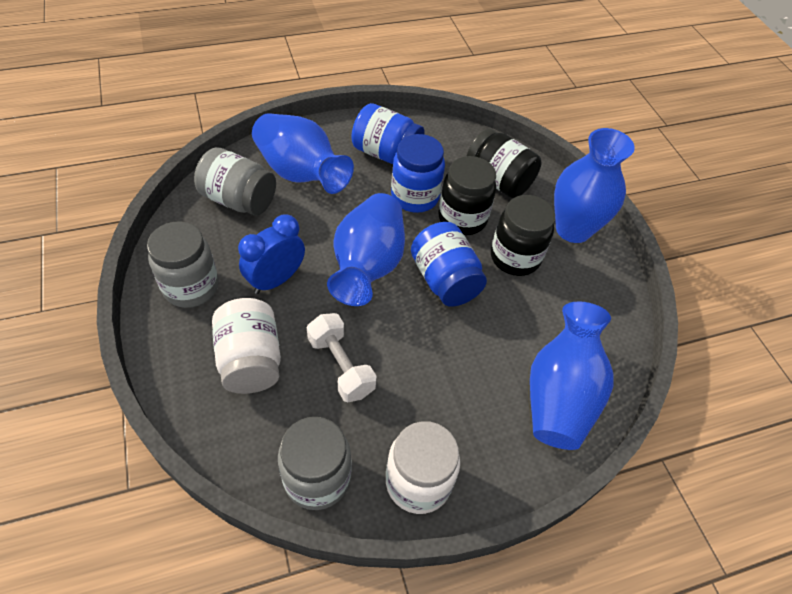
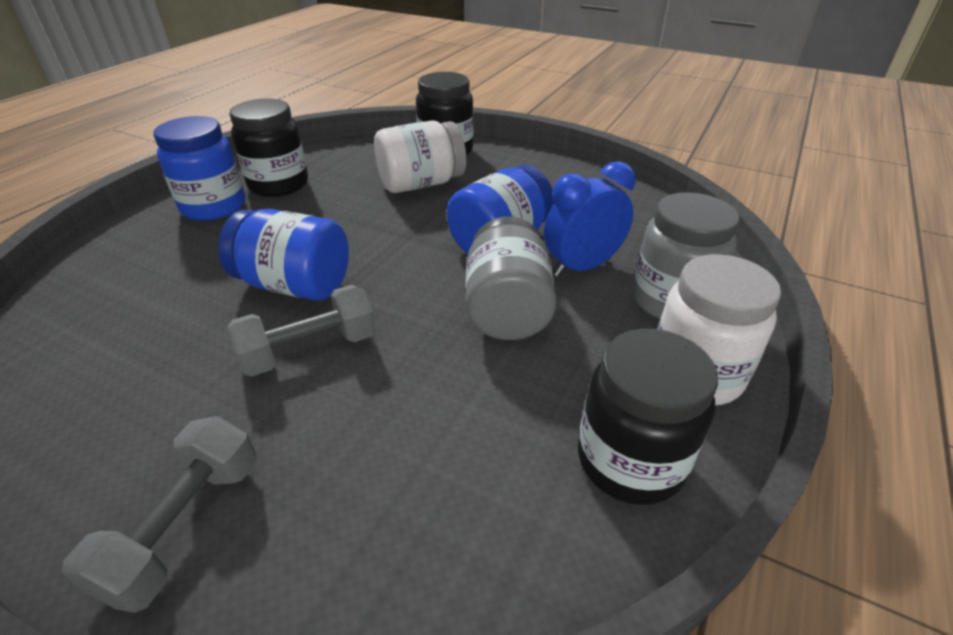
blue vase: 4 -> 0
grey dumbbell: 0 -> 2
grey jar: 3 -> 2
white dumbbell: 1 -> 0

